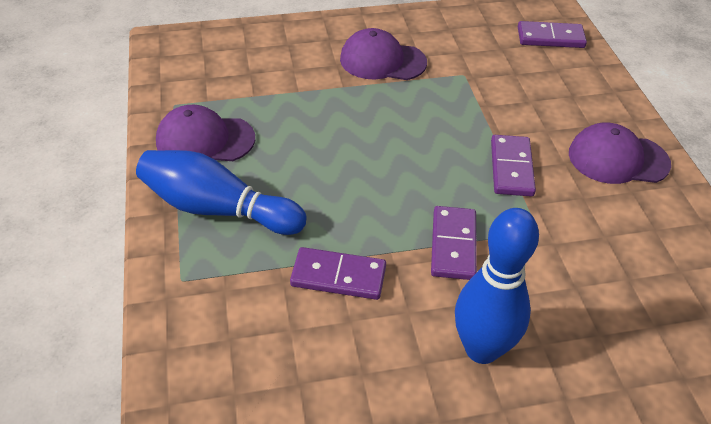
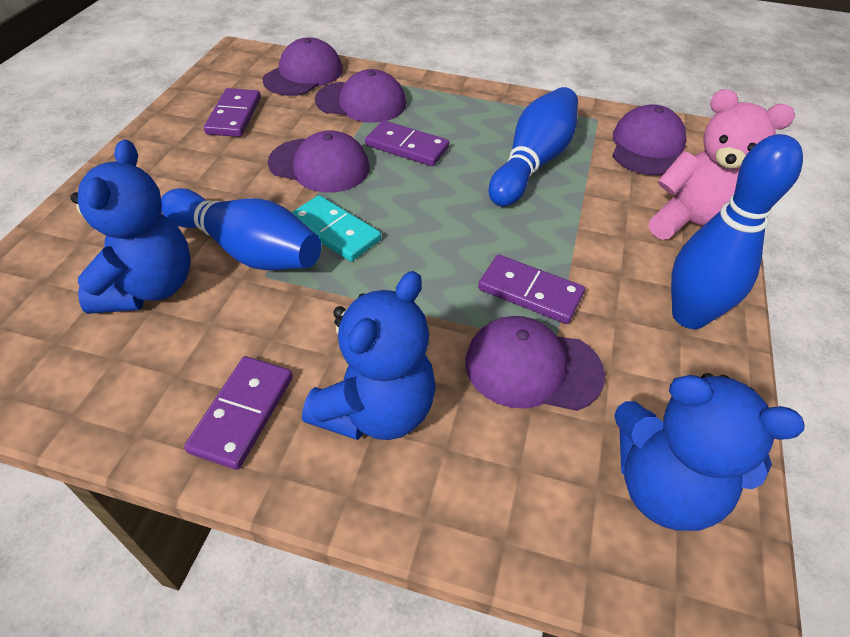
blue bowling pin: 2 -> 3
blue teddy bear: 0 -> 3
pink teddy bear: 0 -> 1
purple cap: 3 -> 5
turquoise domino: 0 -> 1

